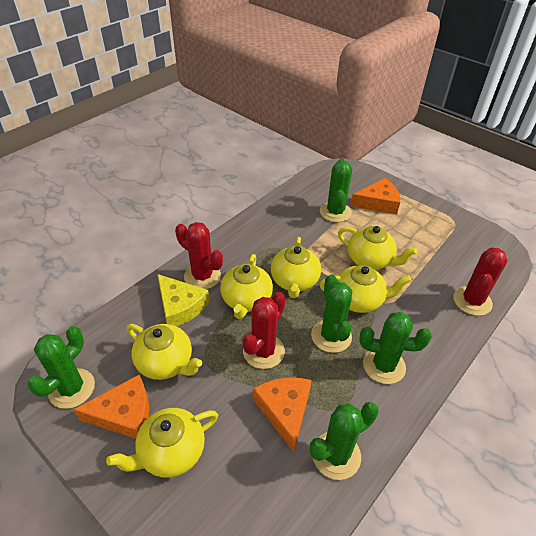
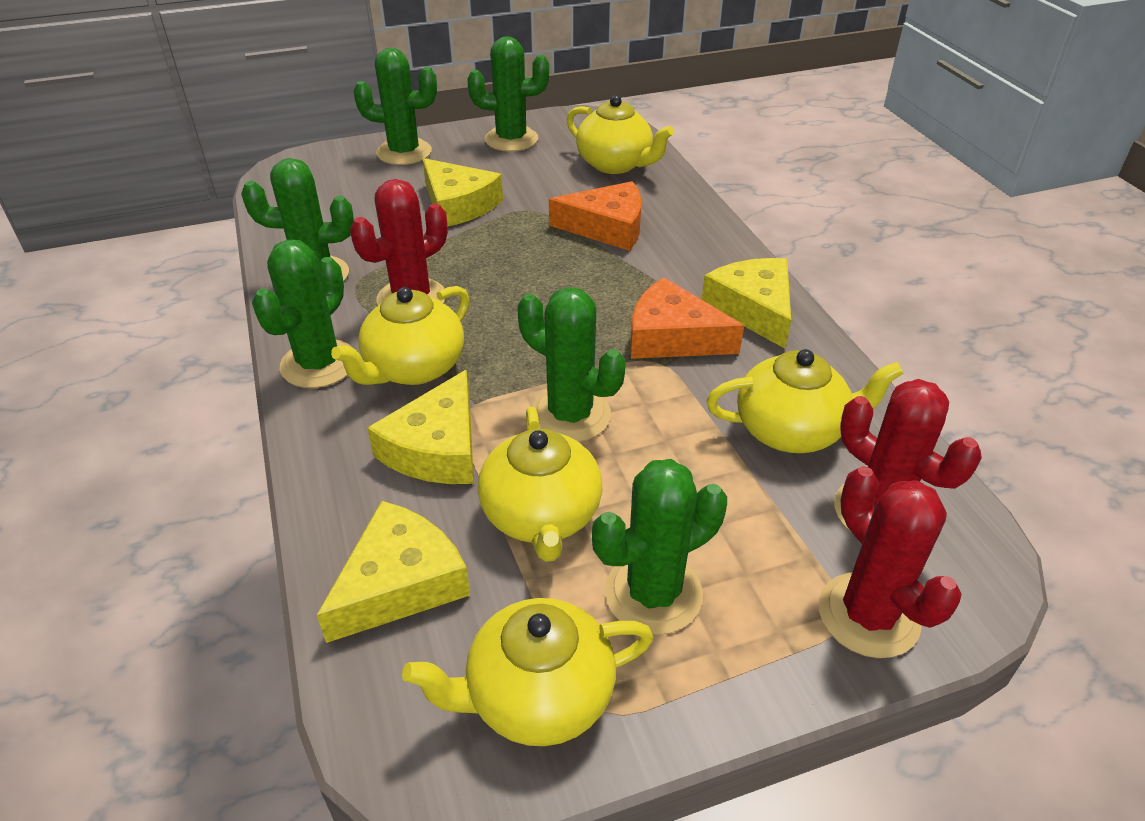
green cactus: 5 -> 6
orange cheese: 3 -> 2
yellow cheese: 1 -> 4
yellow teapot: 6 -> 5

